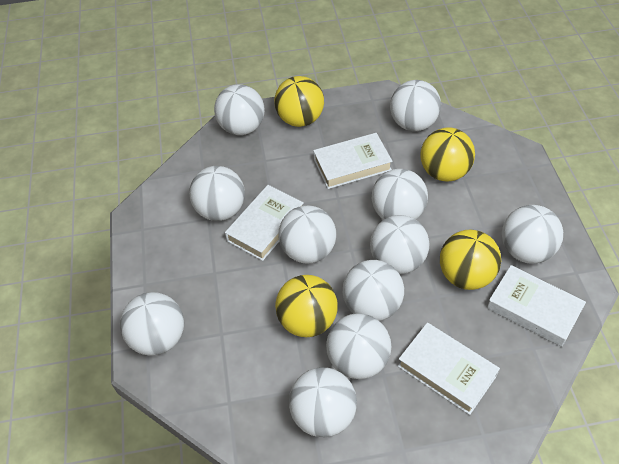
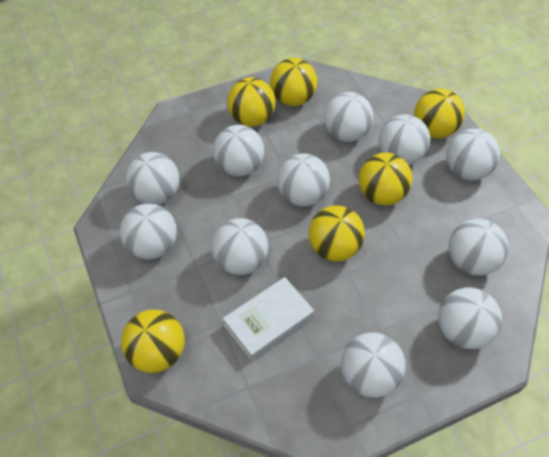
white book: 4 -> 1
yellow ball: 4 -> 6

